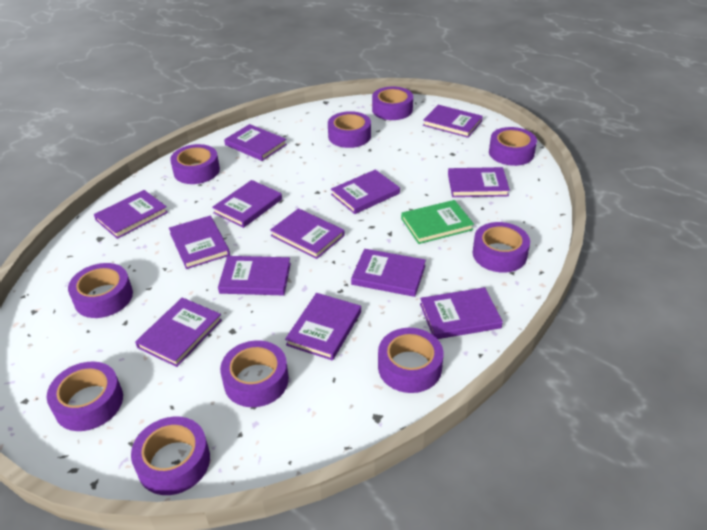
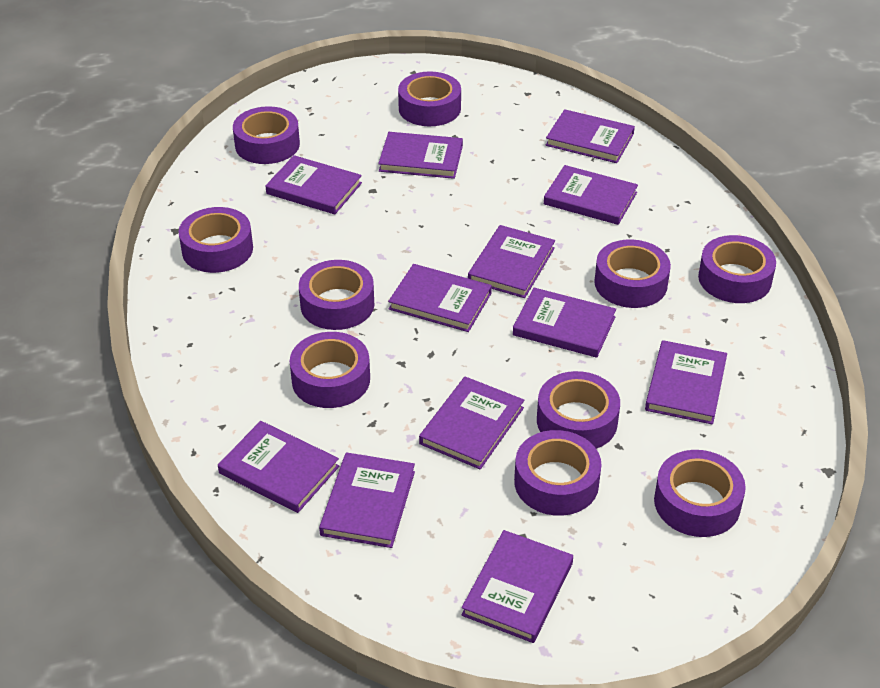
green book: 1 -> 0
purple book: 13 -> 12

